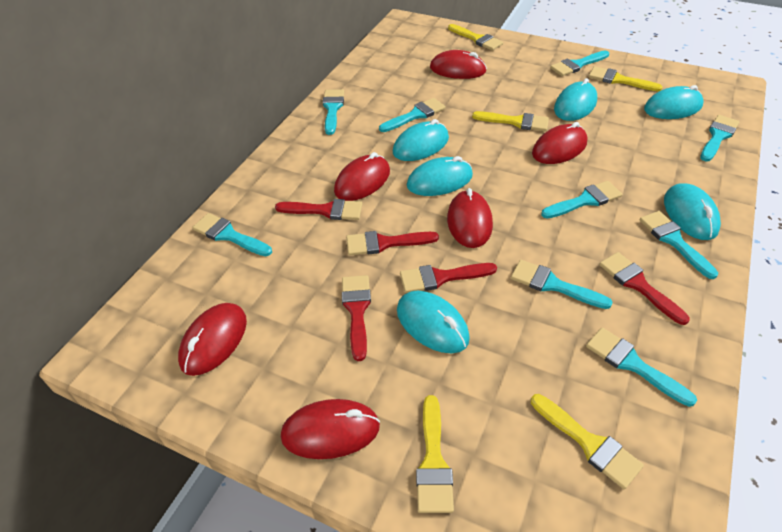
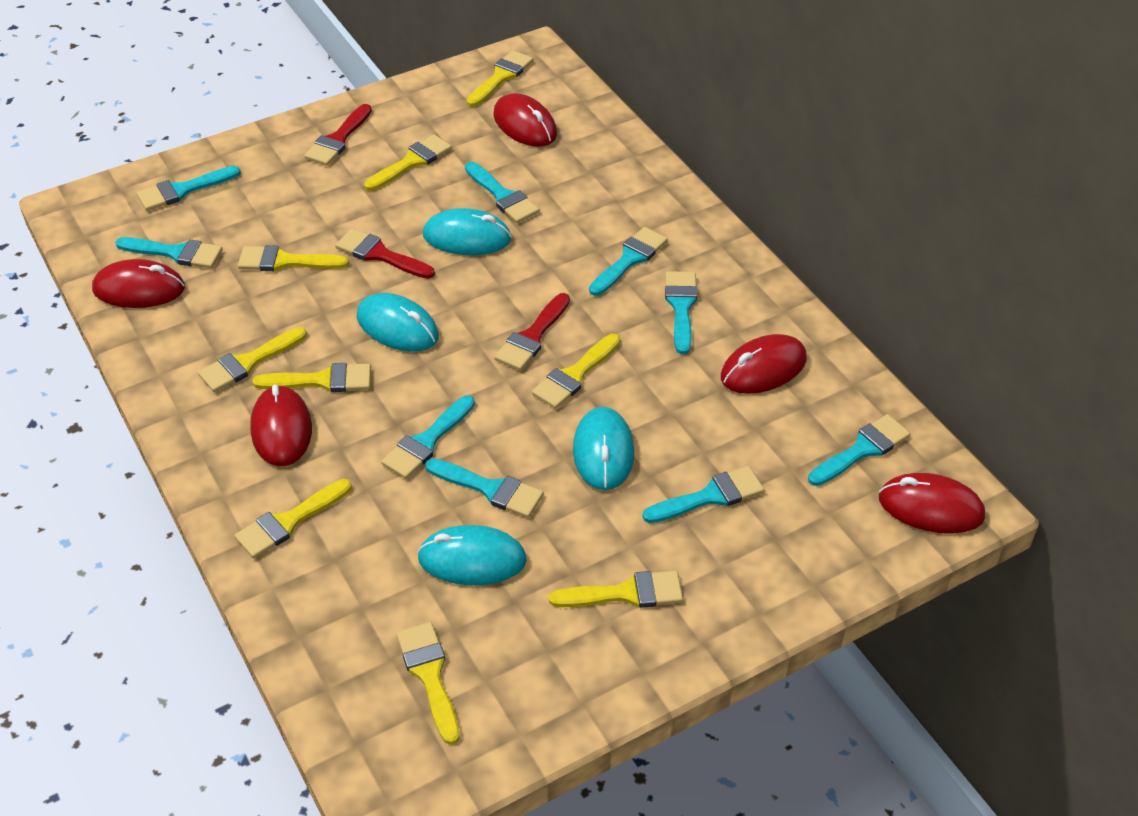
red brush: 5 -> 3
red mouse: 6 -> 5
turquoise mouse: 6 -> 4
yellow brush: 5 -> 9

